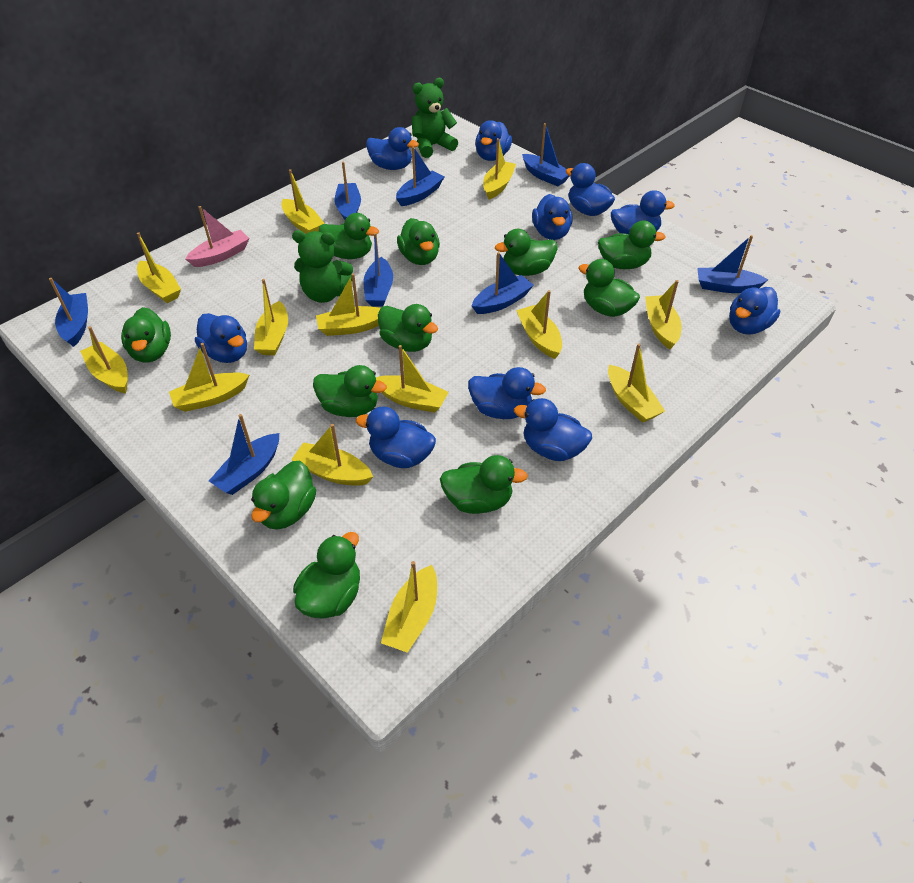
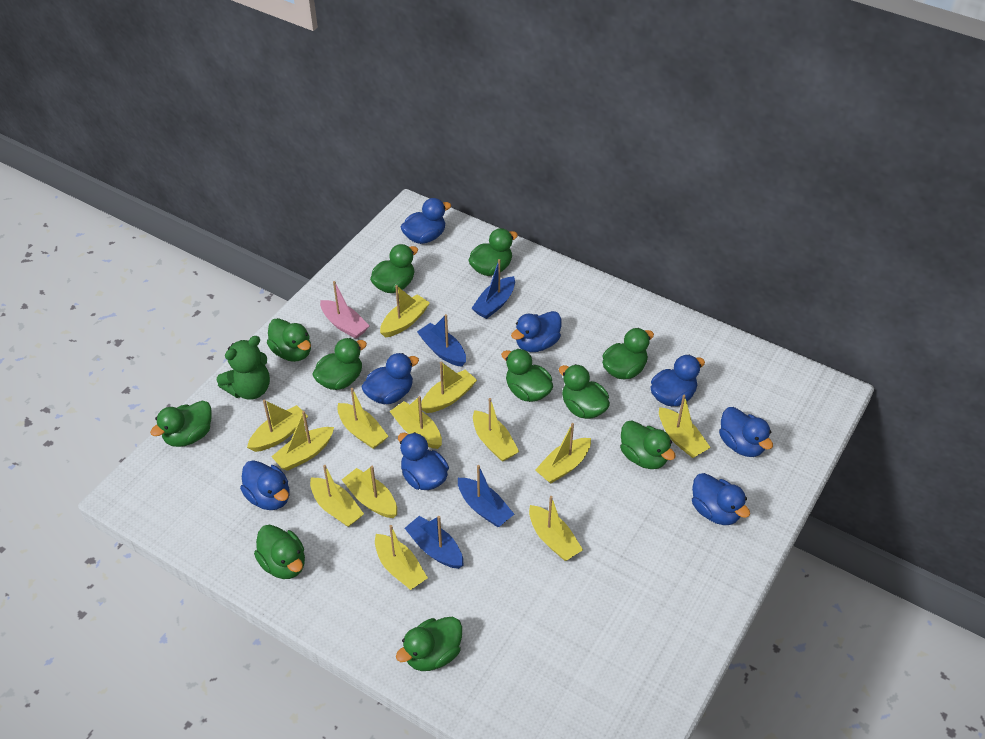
blue boat: 8 -> 4
blue duck: 10 -> 8
green teddy bear: 2 -> 1

